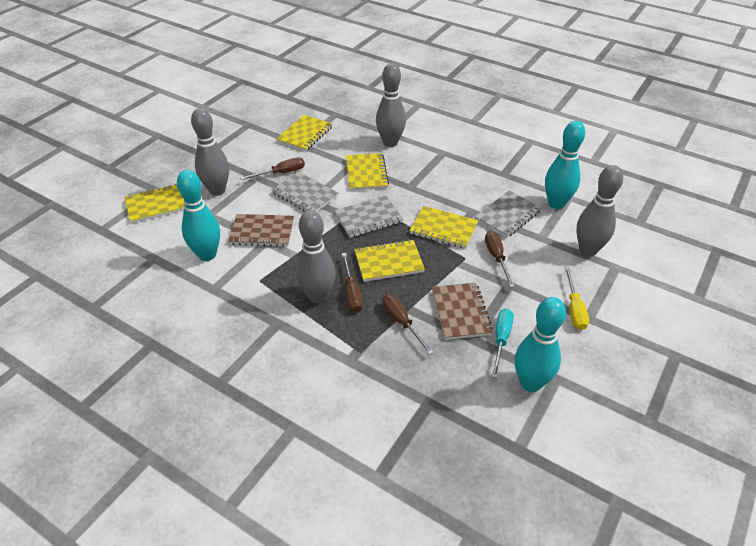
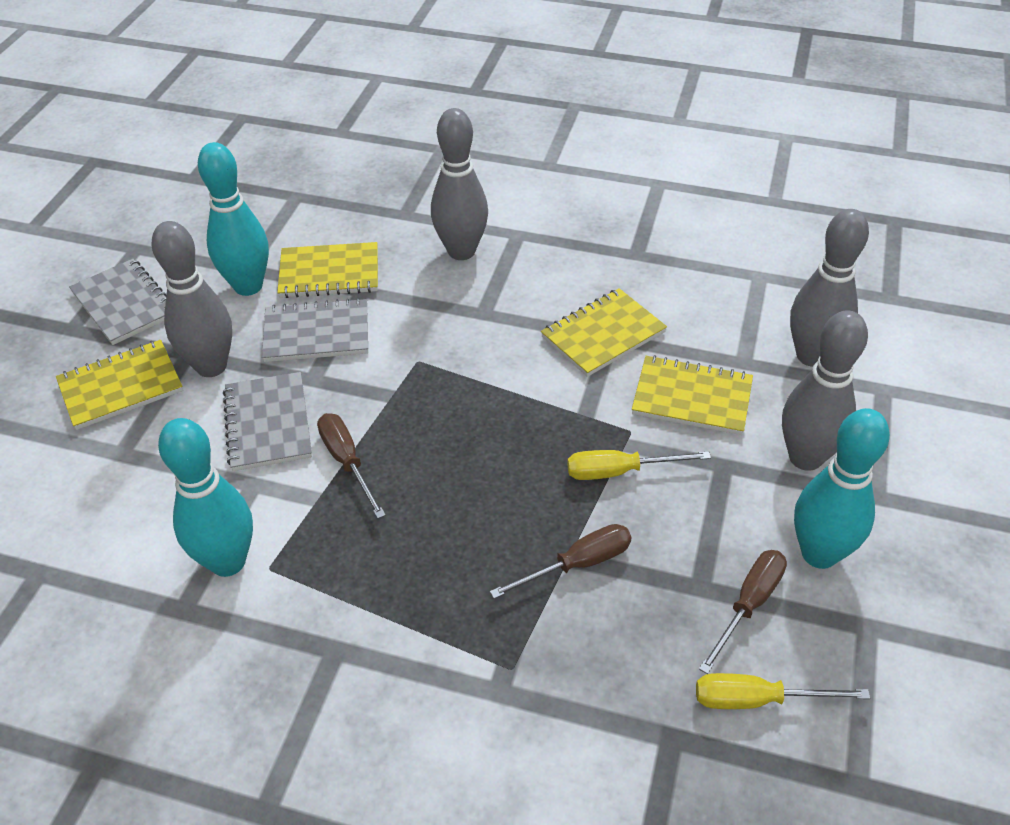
brown notebook: 2 -> 0
brown screwdriver: 4 -> 3
turquoise screwdriver: 1 -> 0
yellow notebook: 5 -> 4
yellow screwdriver: 1 -> 2

